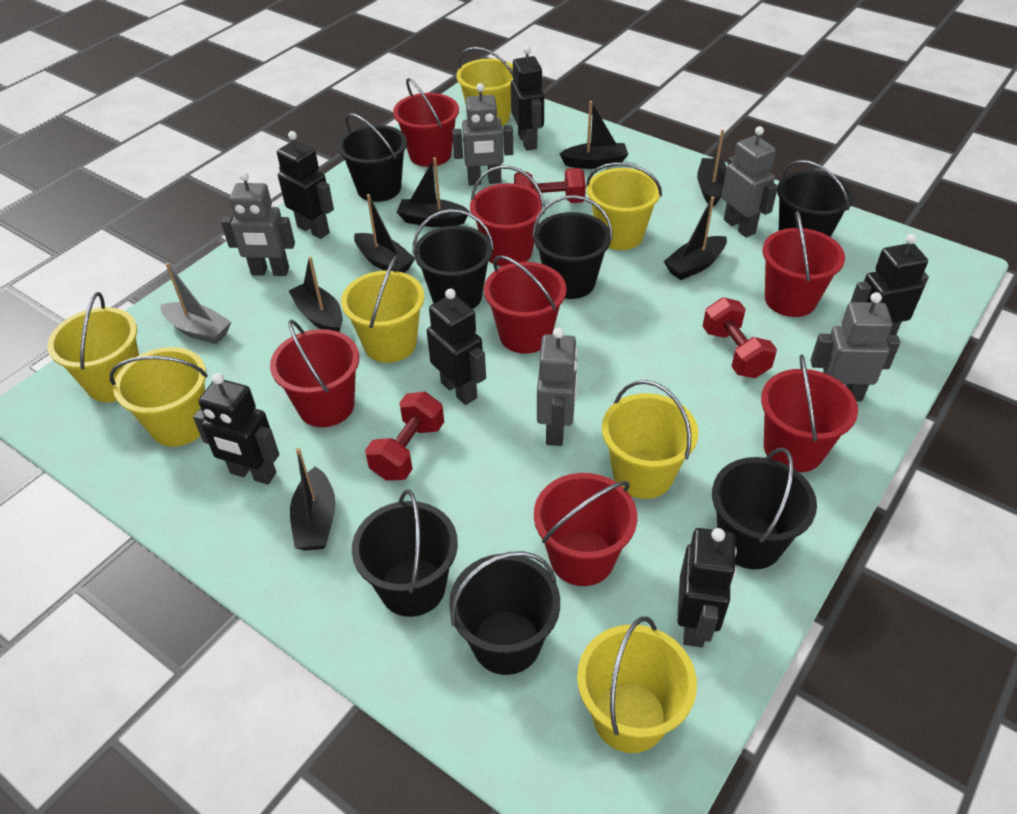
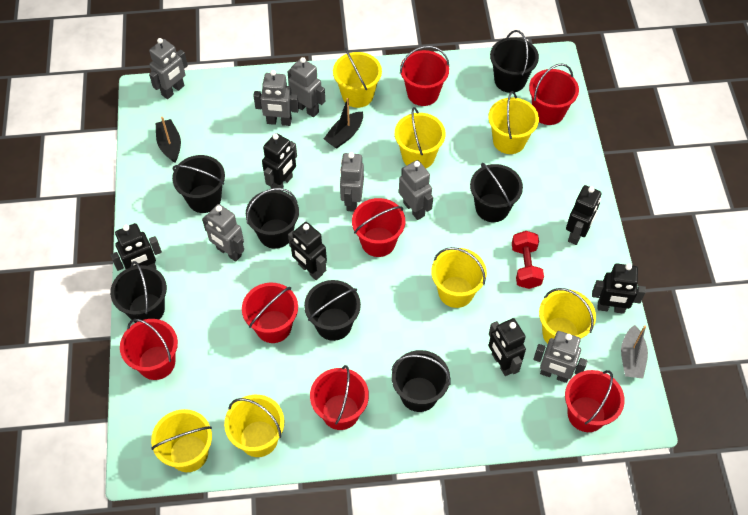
black boat: 7 -> 2
grey robot: 5 -> 7
red dumbbell: 3 -> 1

